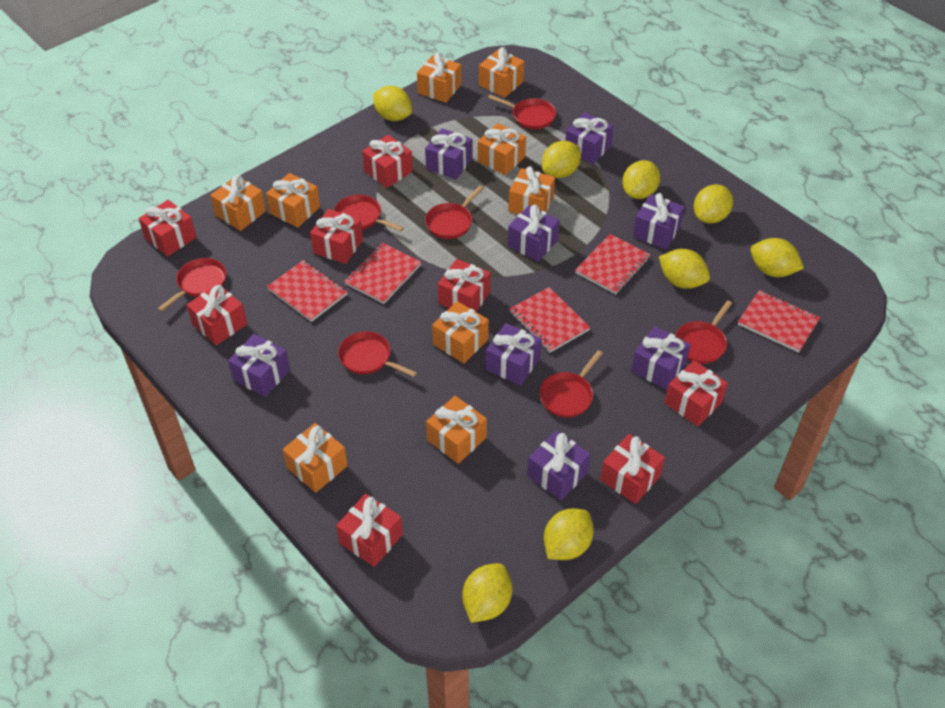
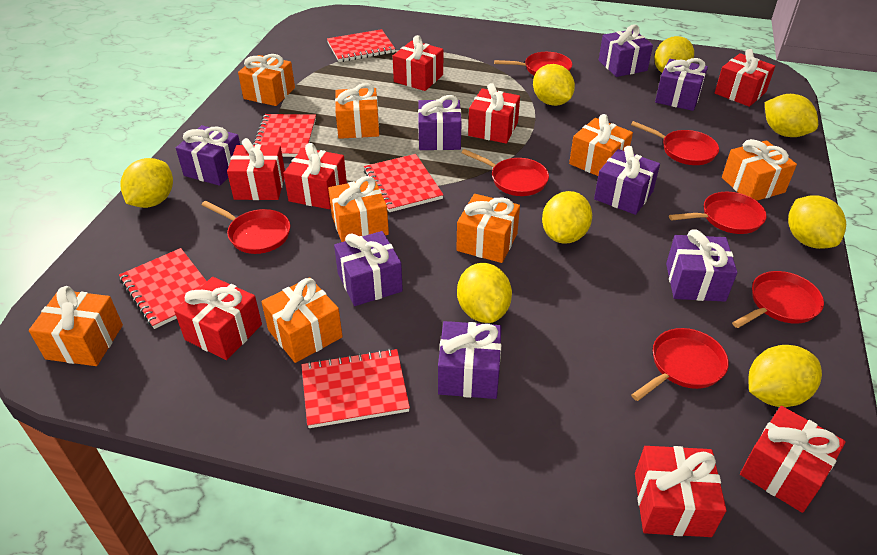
orange gift: 9 -> 8

